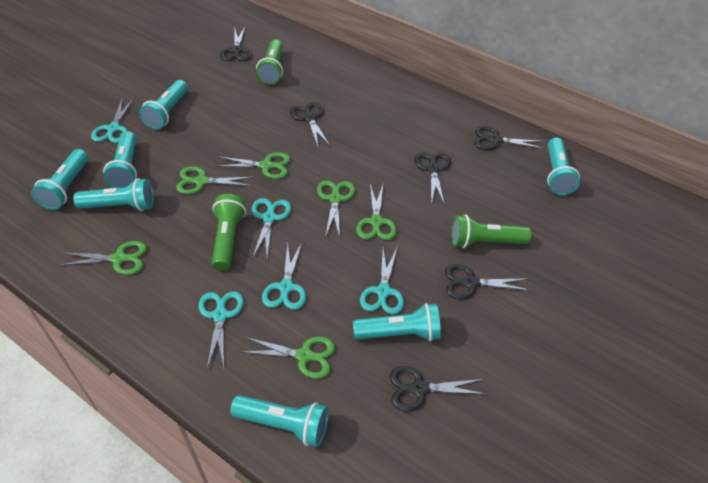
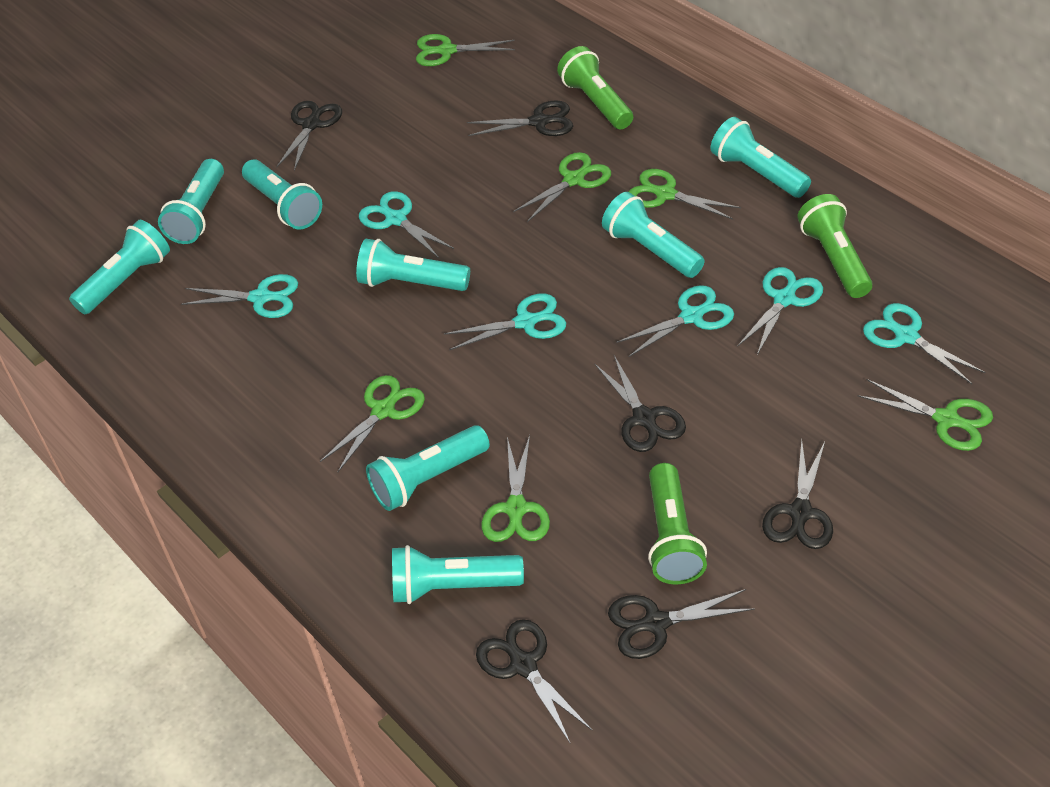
turquoise flashlight: 7 -> 8
turquoise scissors: 5 -> 6

